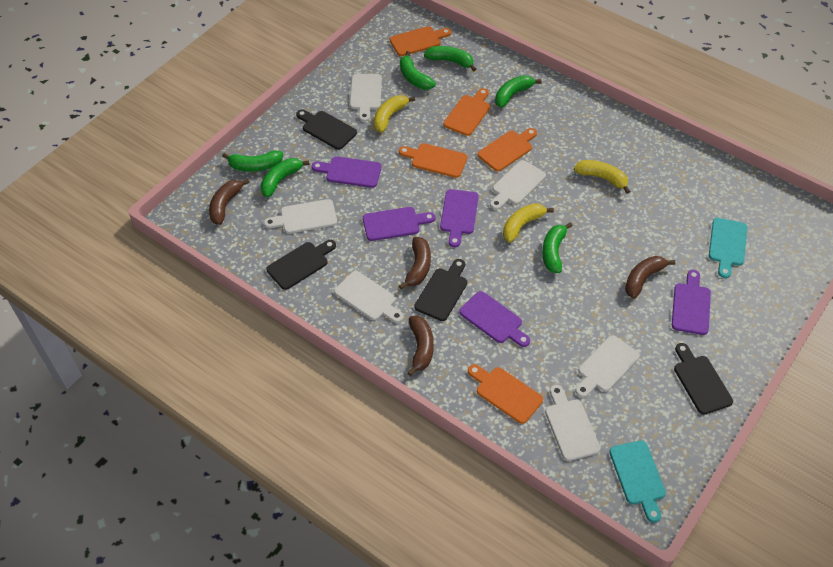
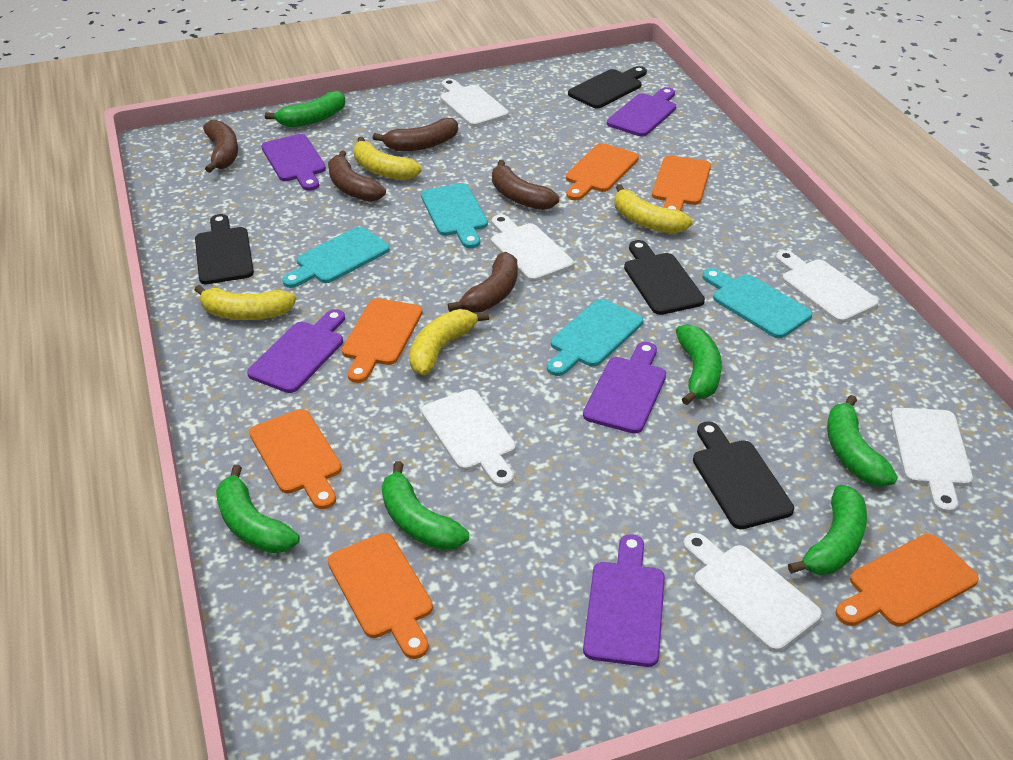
brown banana: 4 -> 5
orange cutting board: 5 -> 6
turquoise cutting board: 2 -> 4
yellow banana: 3 -> 4

